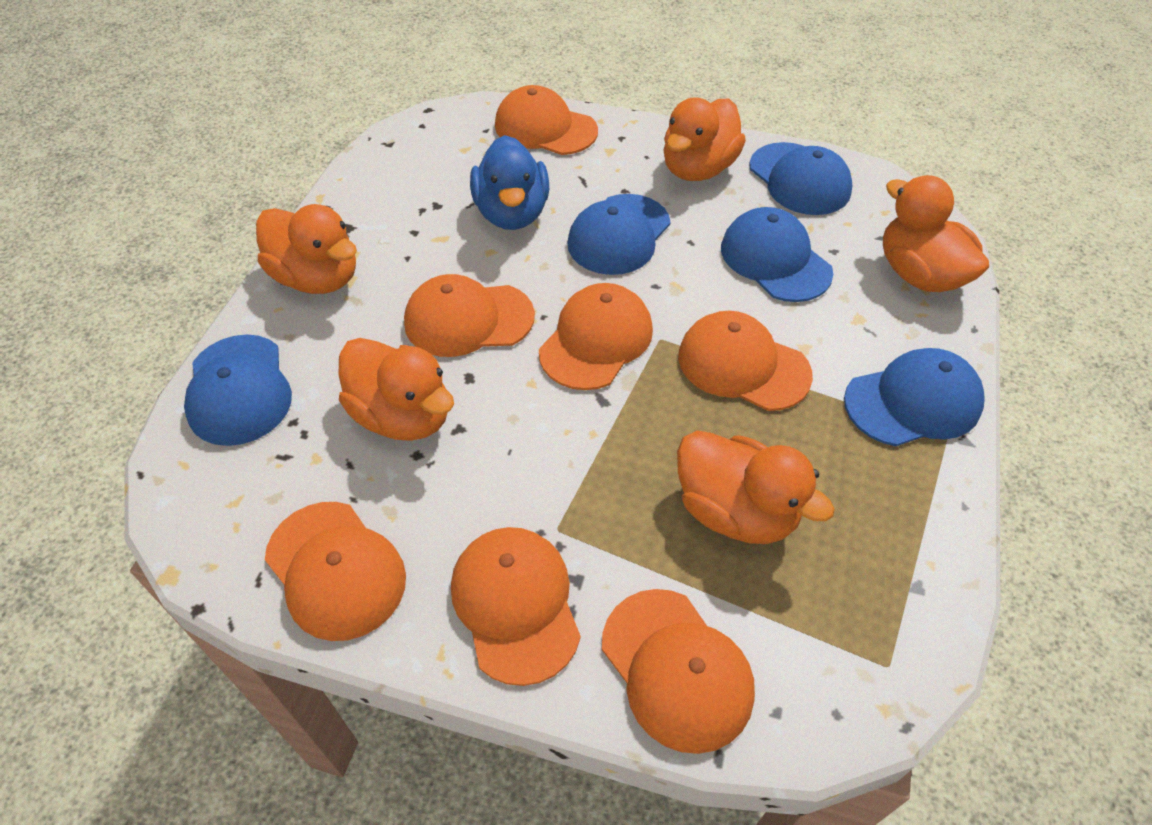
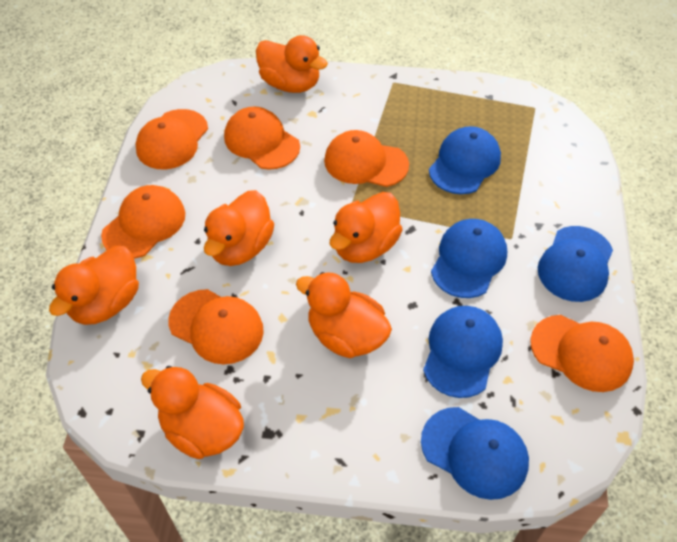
blue duck: 1 -> 0
orange cap: 7 -> 6
orange duck: 5 -> 6

